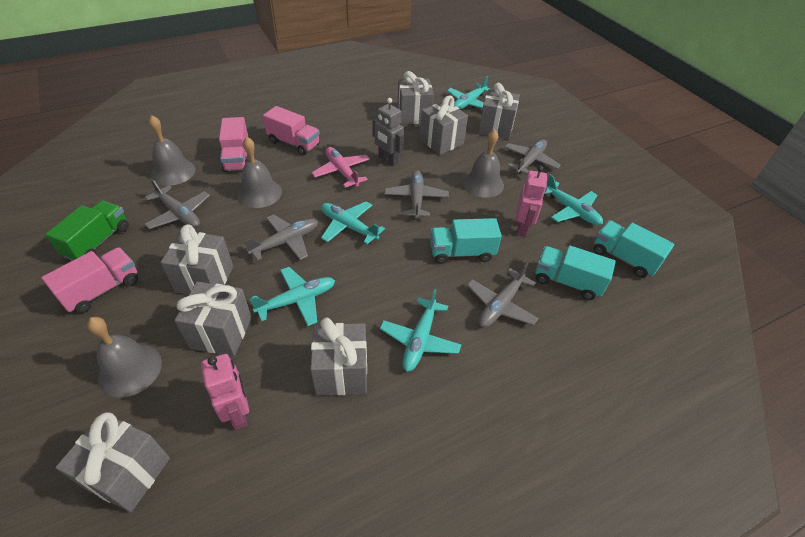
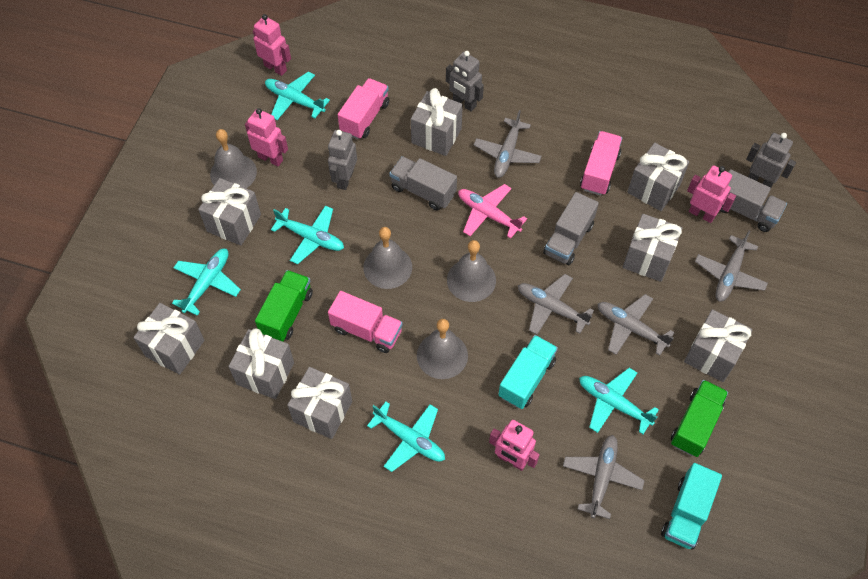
green truck: 1 -> 2
grey gift: 7 -> 8
grey robot: 1 -> 3
grey truck: 0 -> 3
pink robot: 2 -> 4
turquoise truck: 3 -> 2

